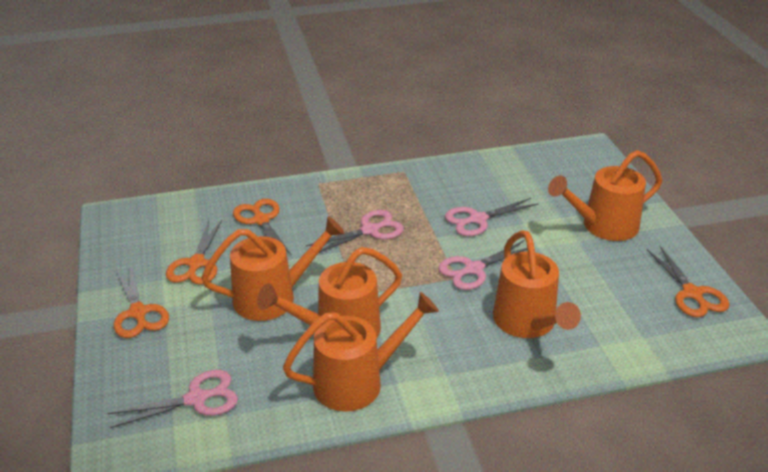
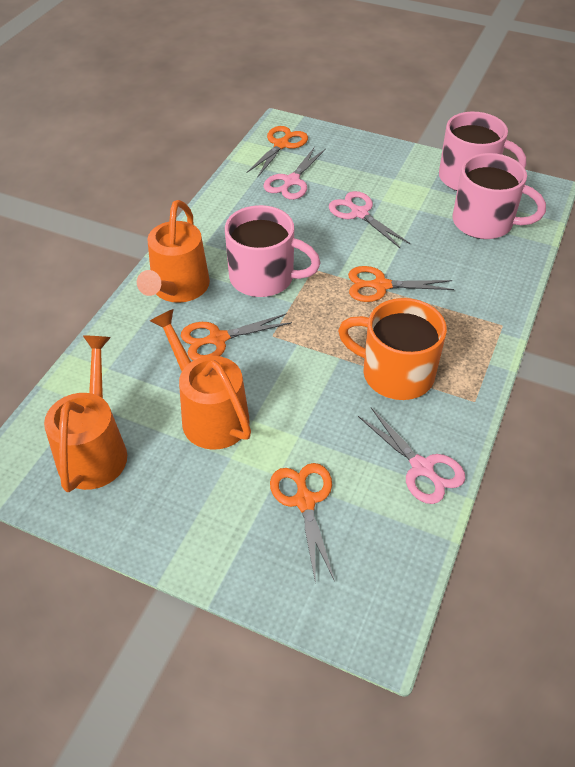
orange mug: 0 -> 1
orange watering can: 5 -> 3
pink mug: 0 -> 3
pink scissors: 4 -> 3

